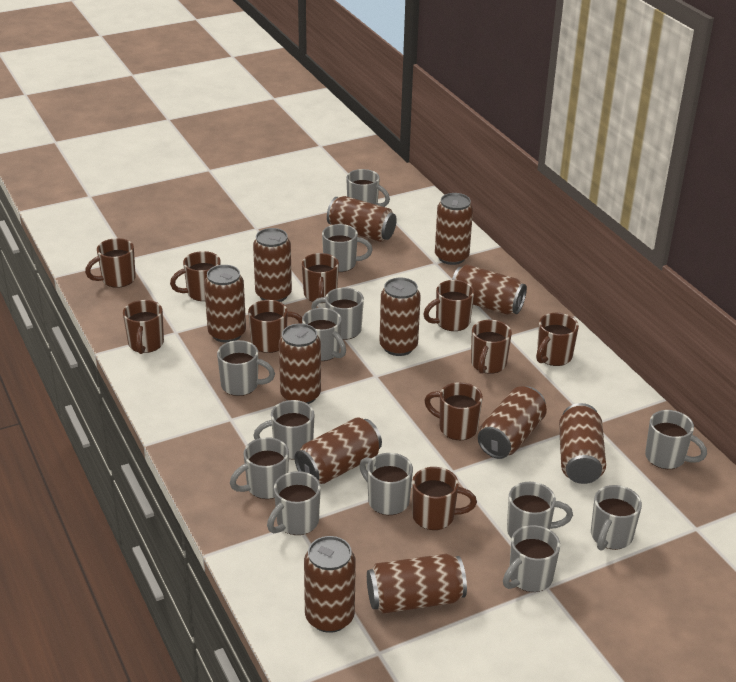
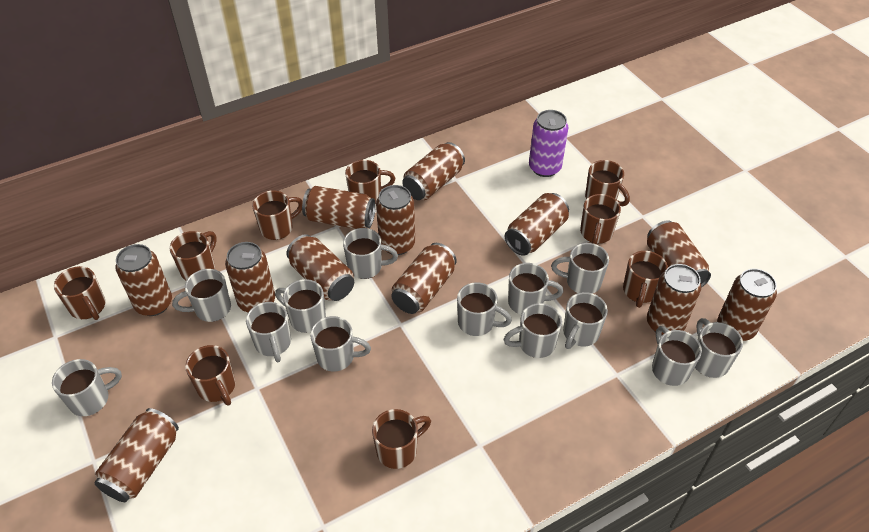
brown mug: 10 -> 9
purple can: 0 -> 1

